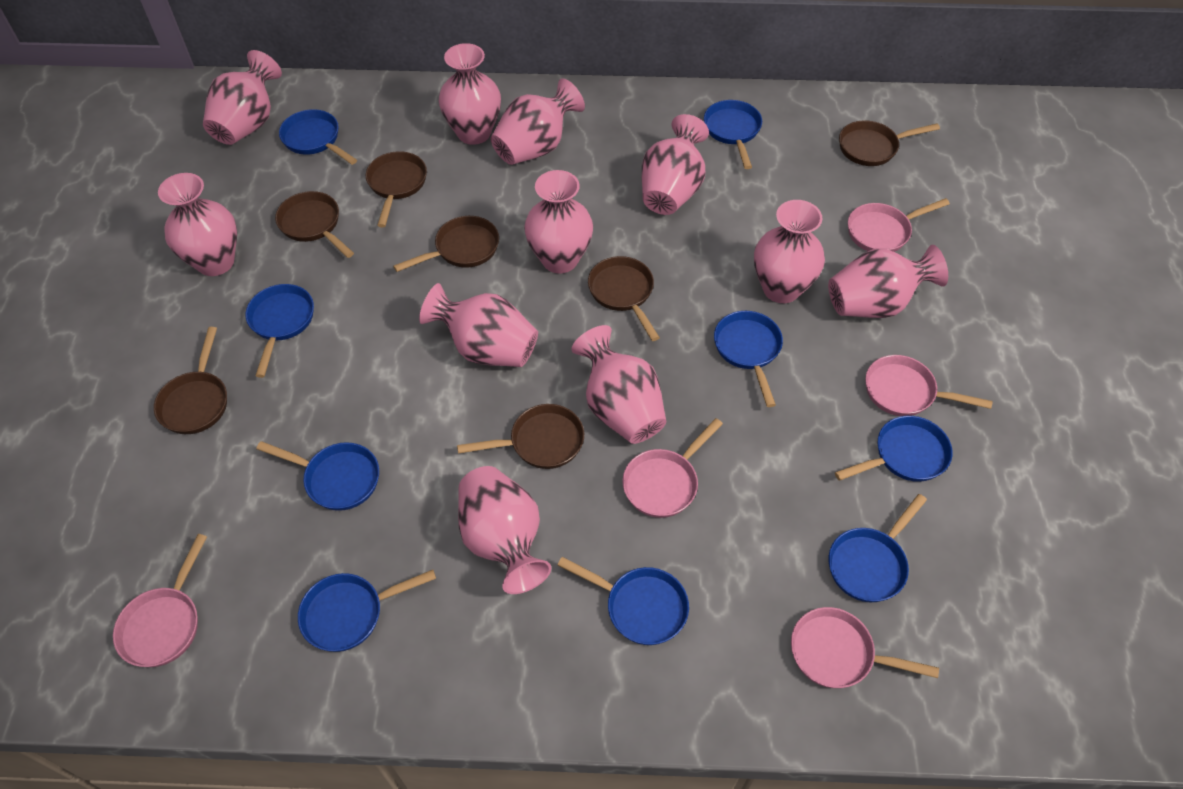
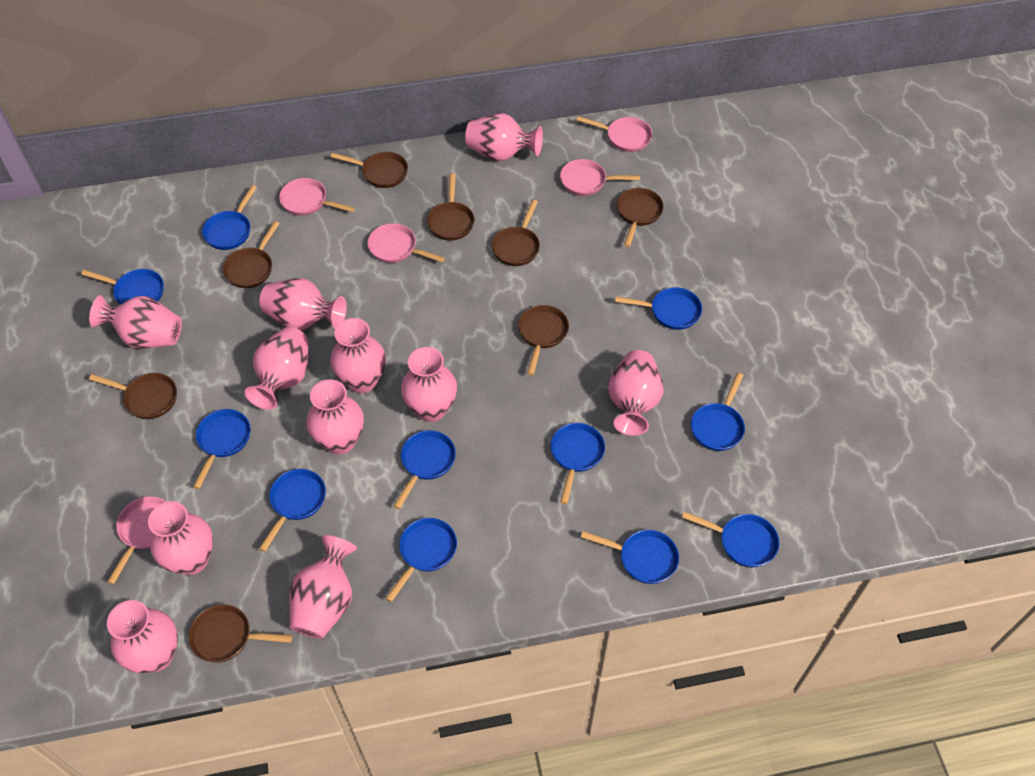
blue pan: 9 -> 11
brown pan: 7 -> 8

